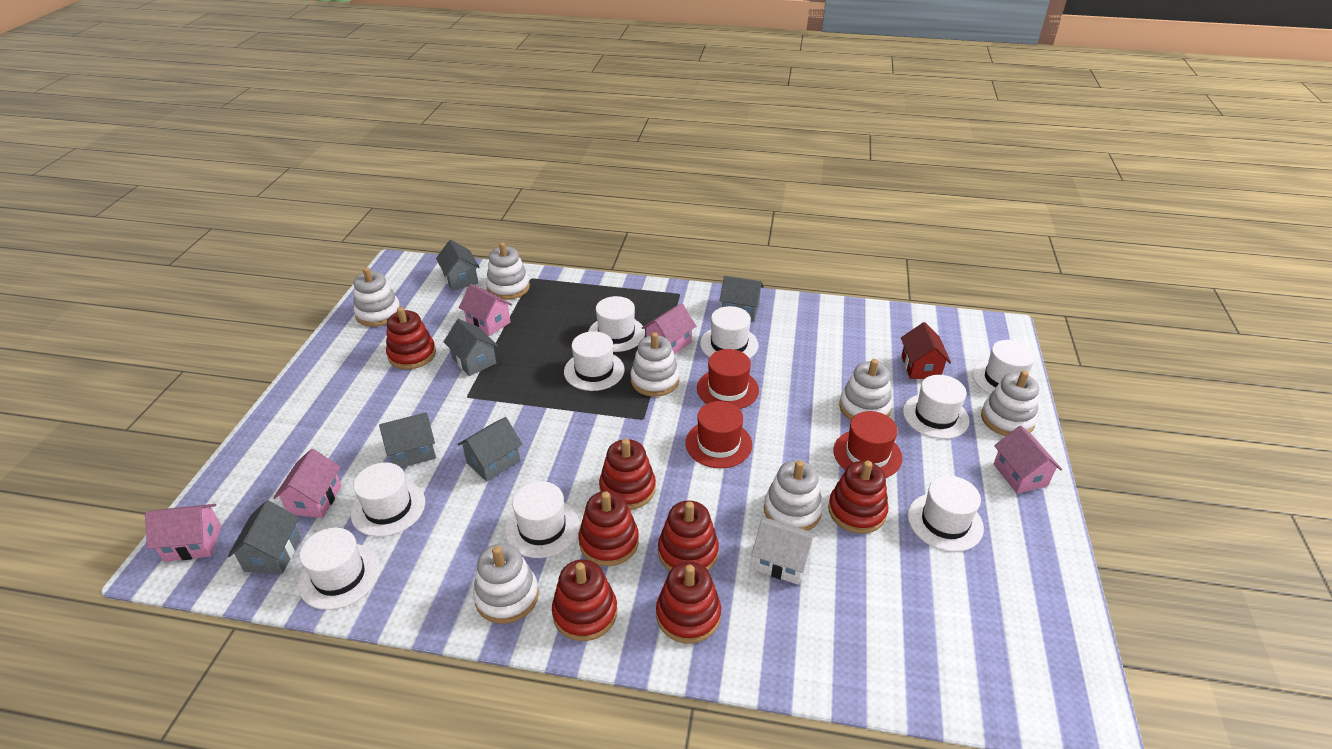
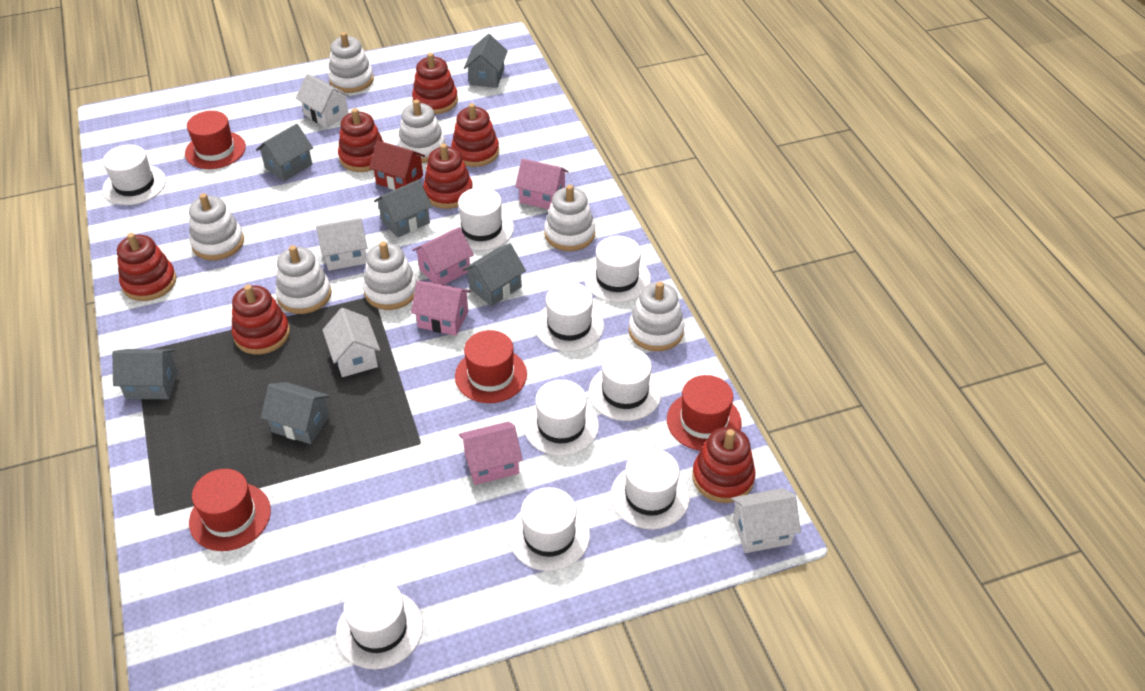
pink house: 5 -> 4
red hat: 3 -> 4
white house: 1 -> 4

